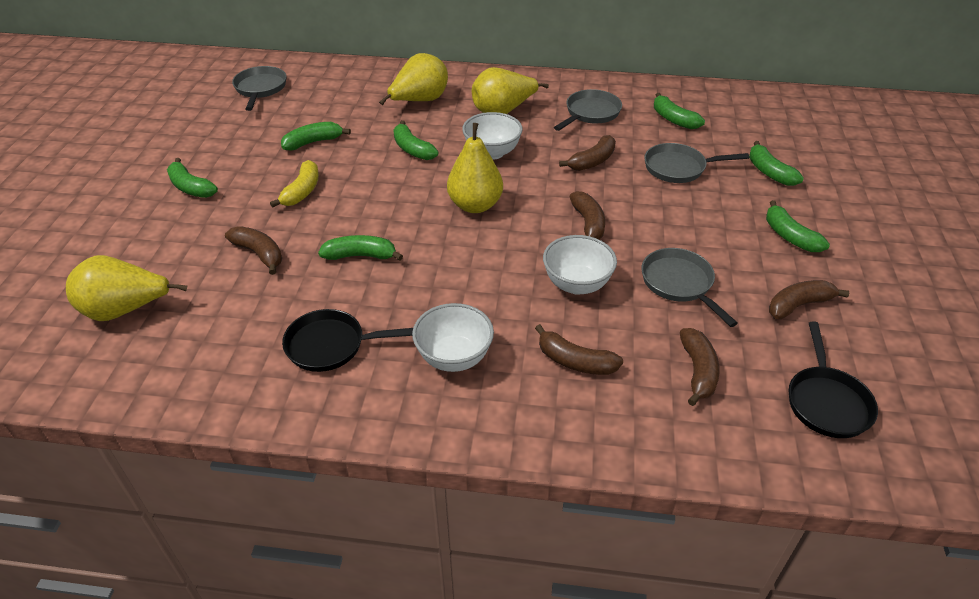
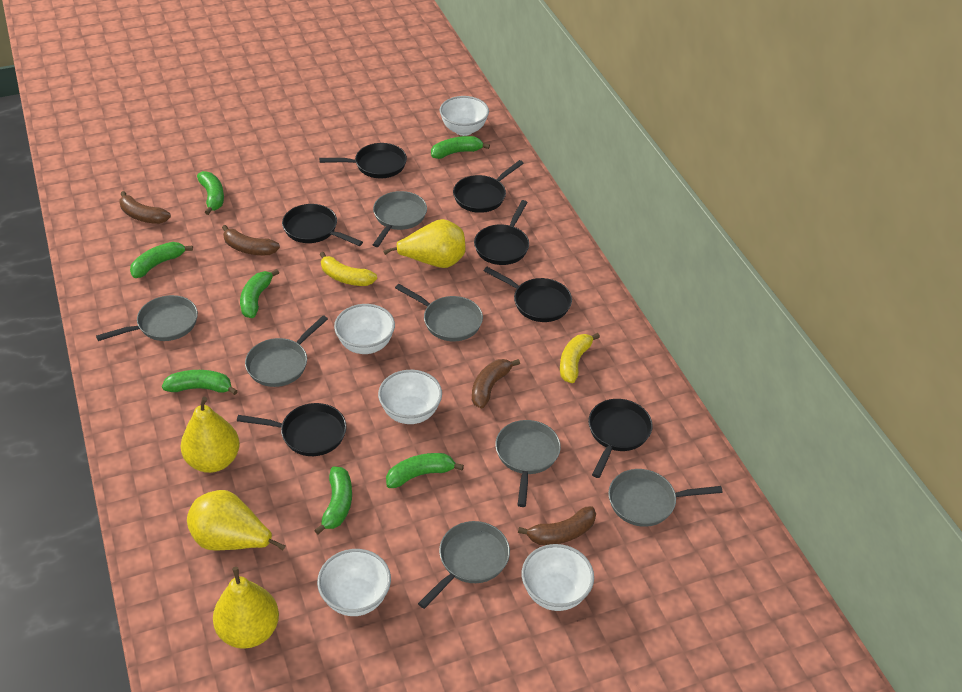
black pan: 2 -> 7
brown banana: 6 -> 4
grey pan: 4 -> 7
white bowl: 3 -> 5
yellow banana: 1 -> 2

